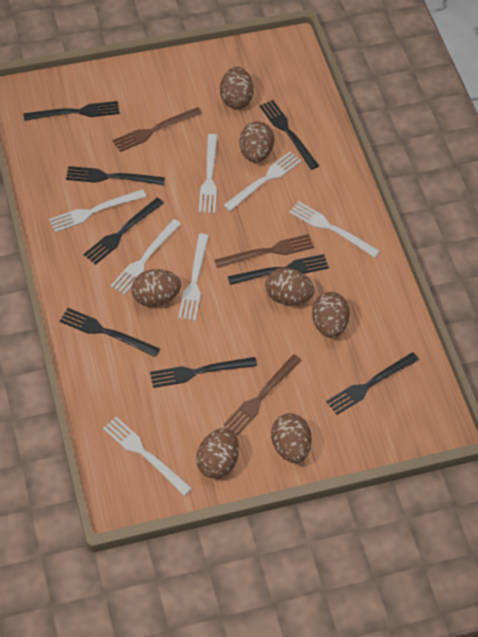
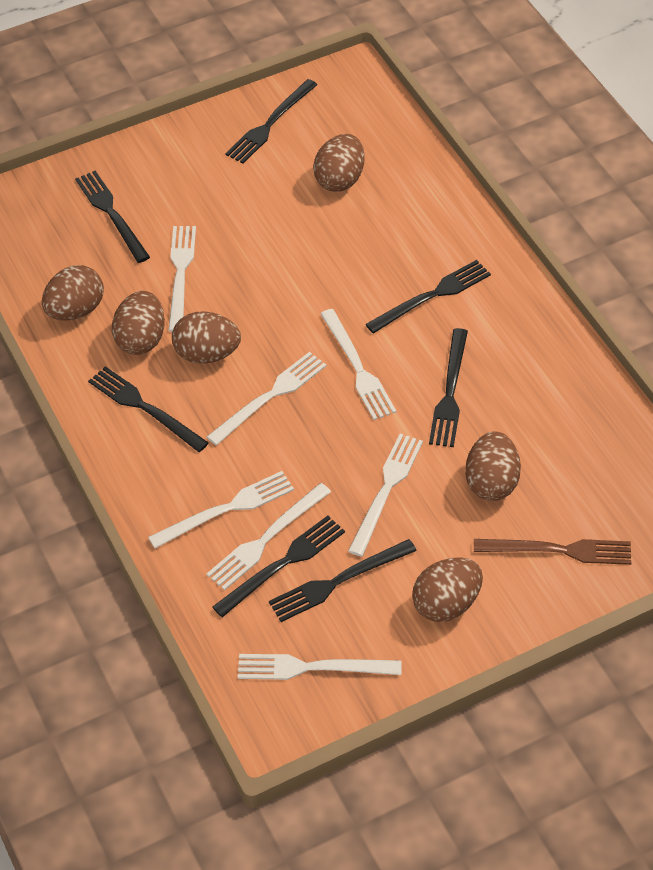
black fork: 8 -> 7
brown egg: 7 -> 6
brown fork: 3 -> 1

